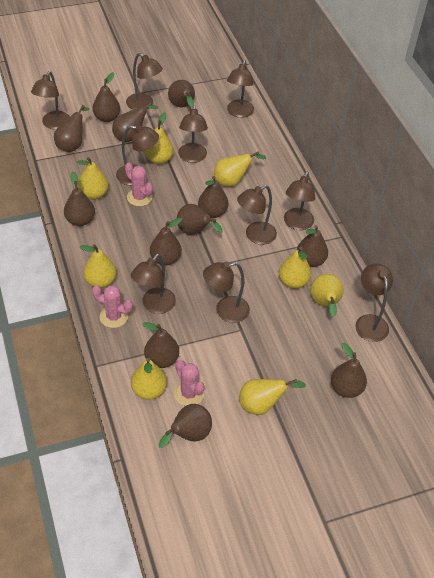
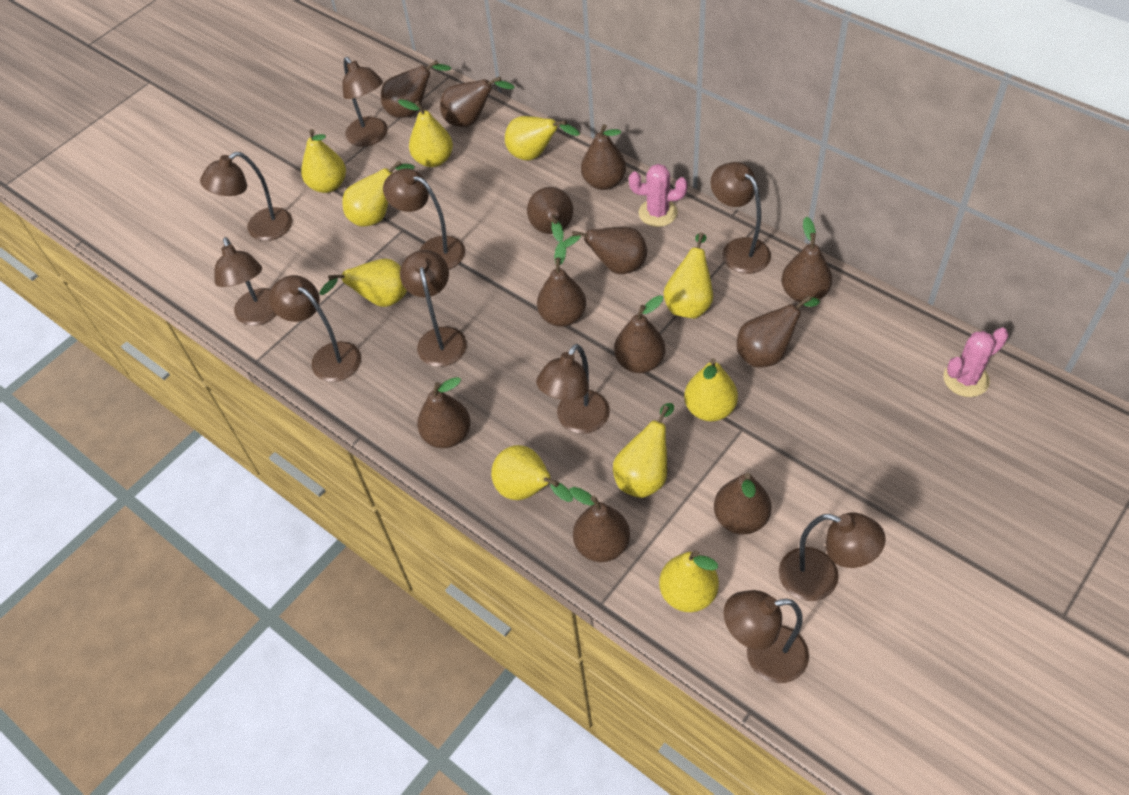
pink cactus: 3 -> 2
yellow pear: 8 -> 10

